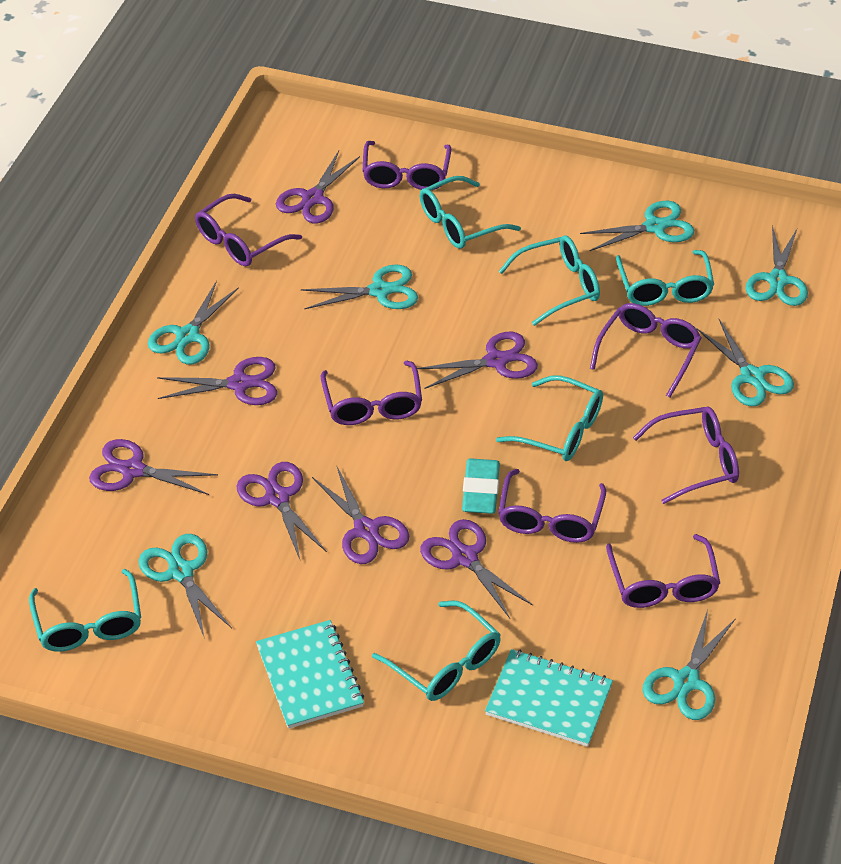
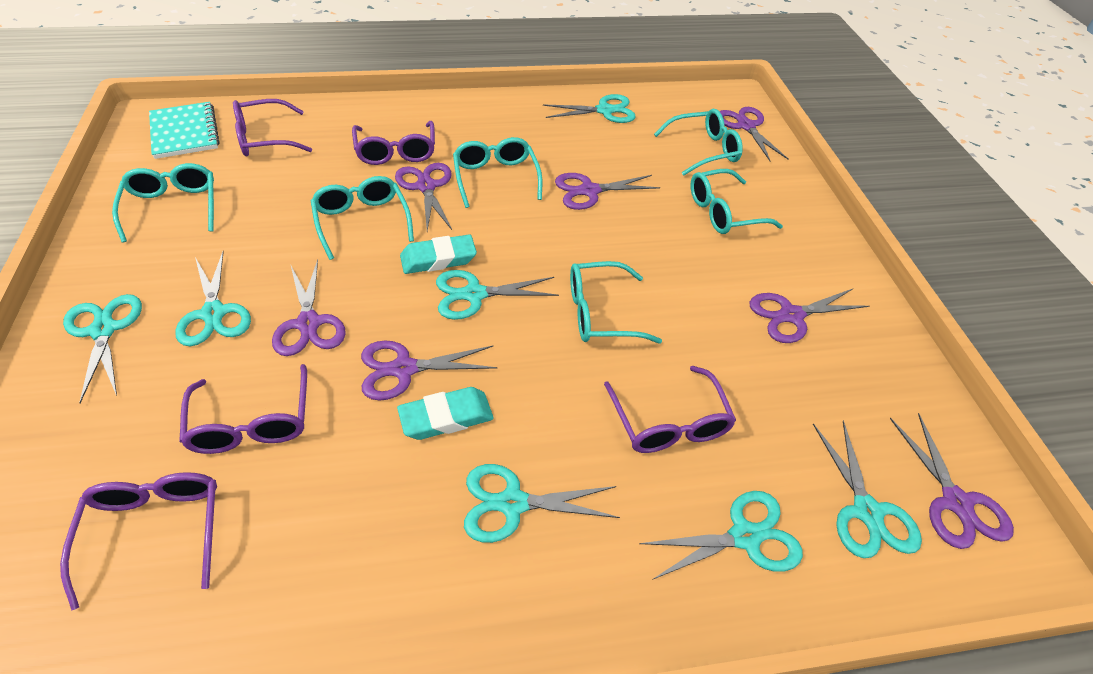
purple glasses: 7 -> 5
turquoise eraser: 1 -> 2
turquoise notebook: 2 -> 1

